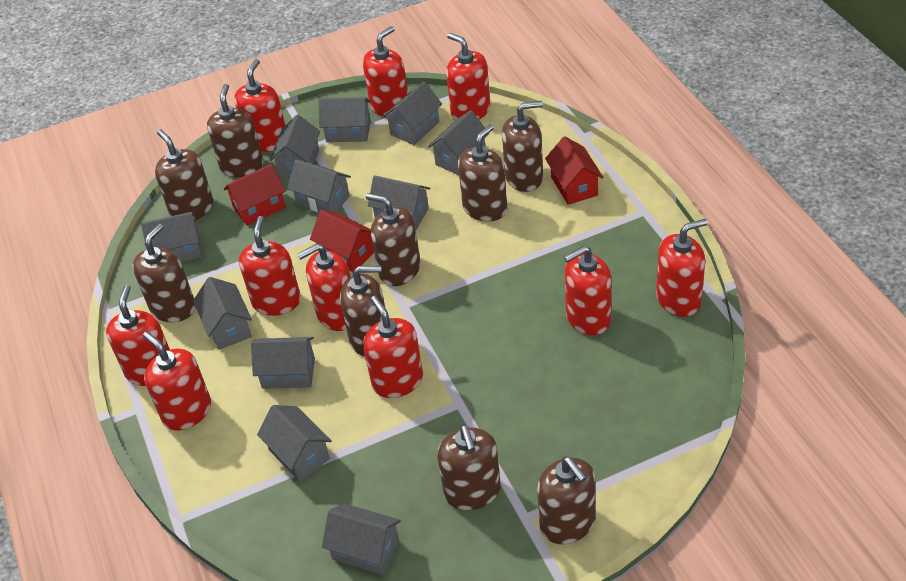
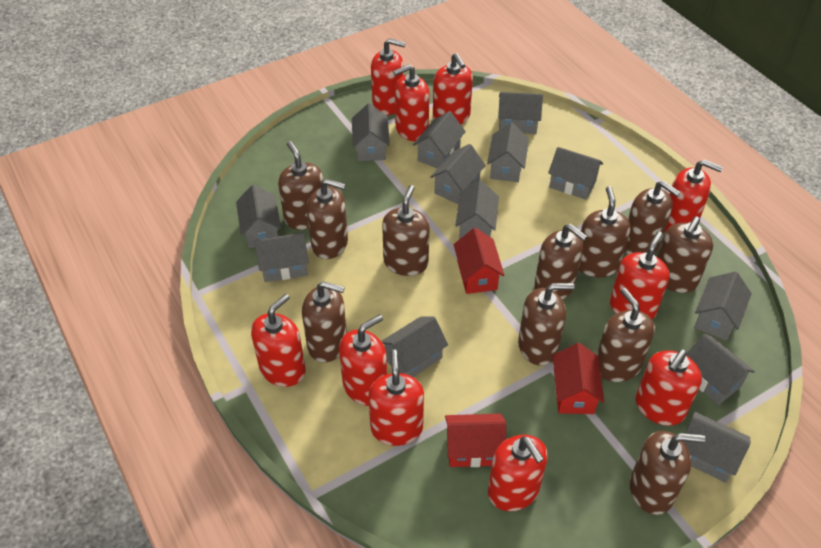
brown soap dispenser: 9 -> 11
grey house: 11 -> 13

